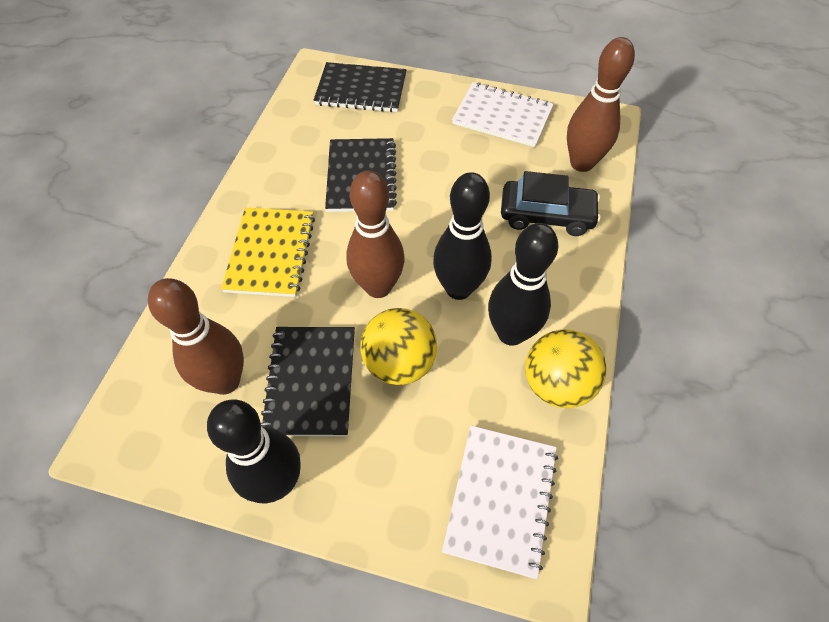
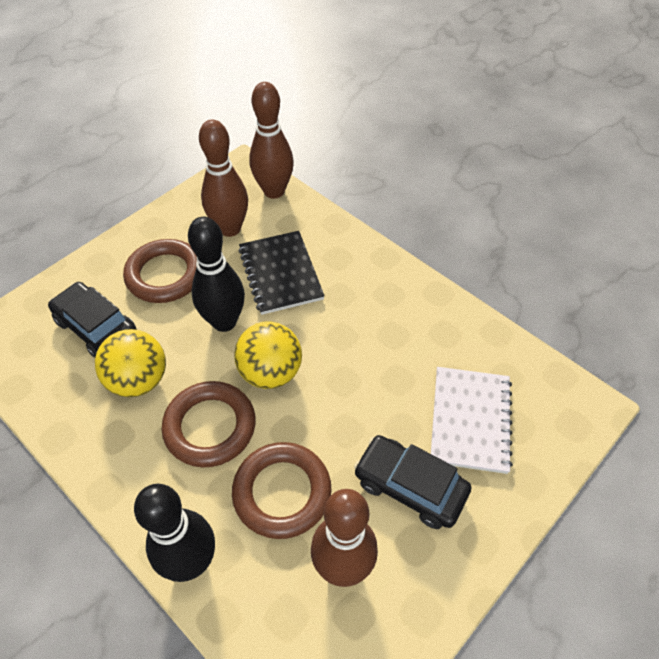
black bowling pin: 3 -> 2
black car: 1 -> 2
black notebook: 3 -> 1
brown ring: 0 -> 3
white notebook: 2 -> 1
yellow notebook: 1 -> 0

